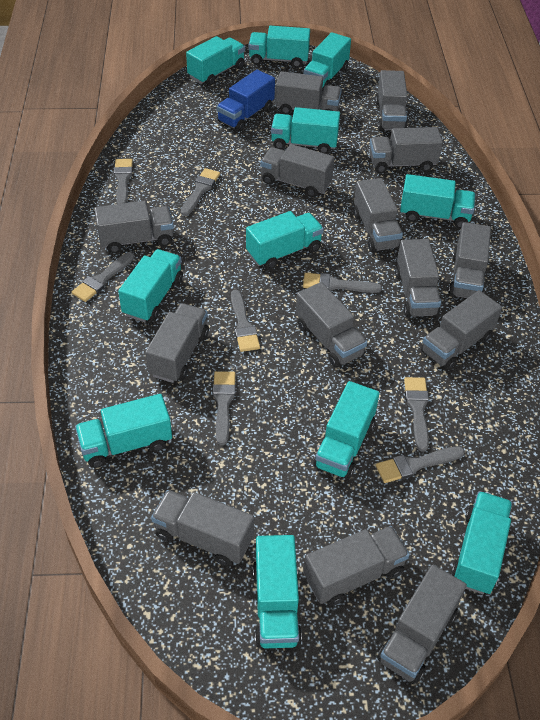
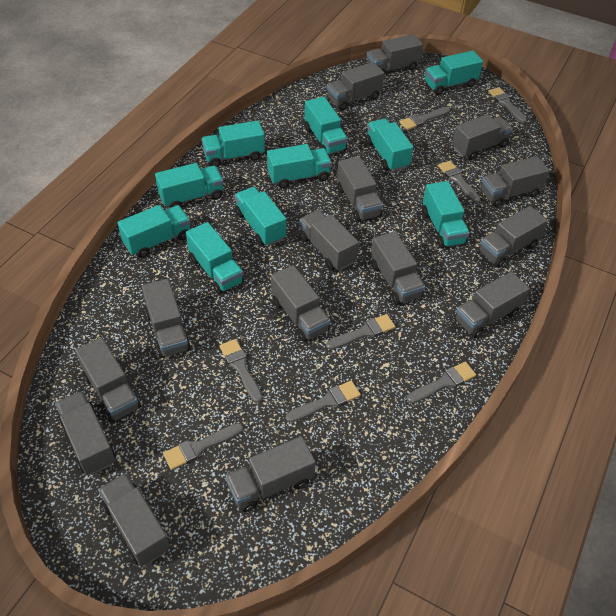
blue truck: 1 -> 0
grey truck: 14 -> 15
turquoise truck: 11 -> 10

